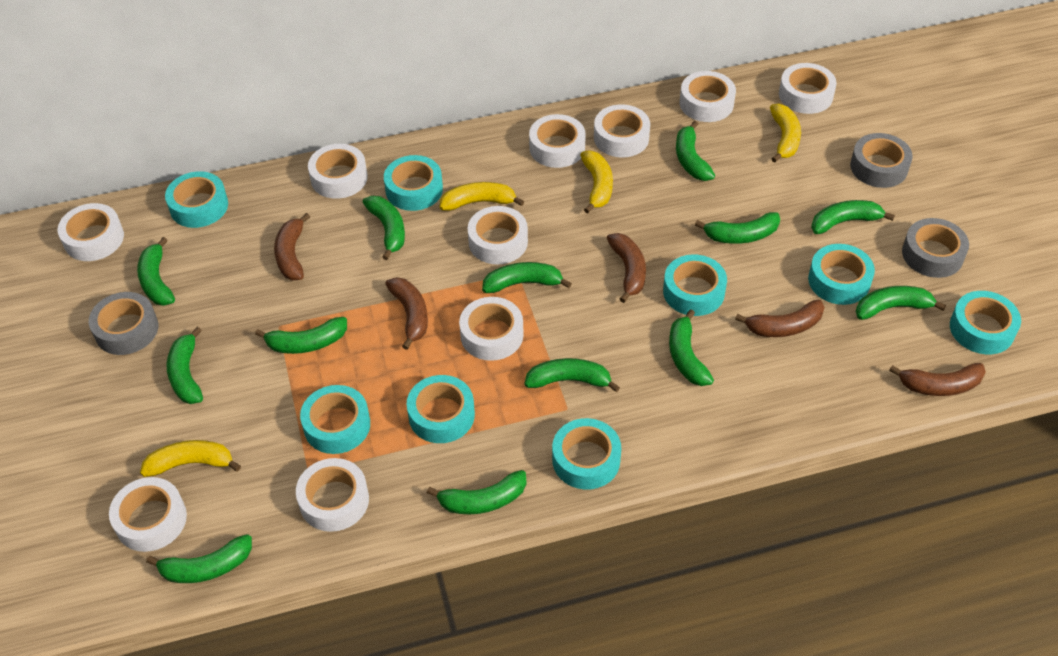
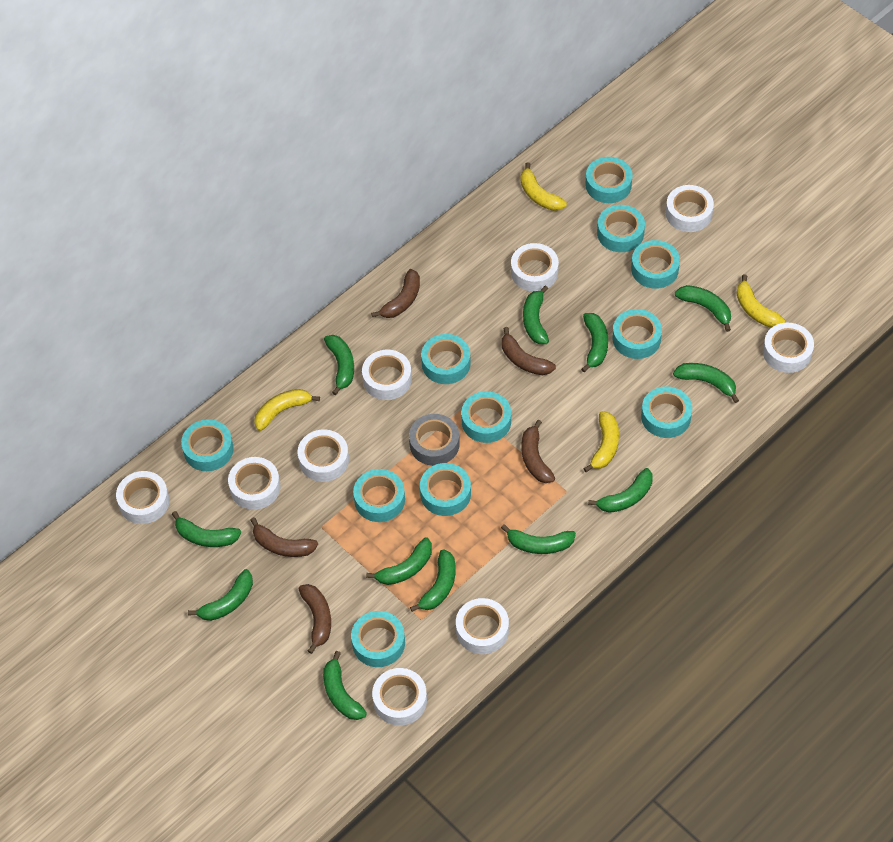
green banana: 13 -> 12
grey tape: 3 -> 1
turquoise tape: 8 -> 11
white tape: 10 -> 9

